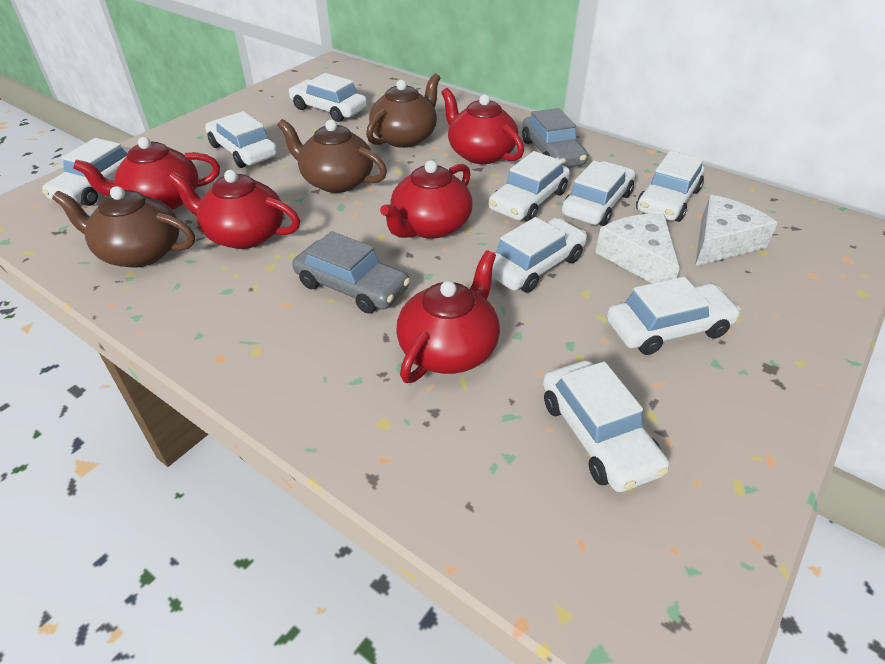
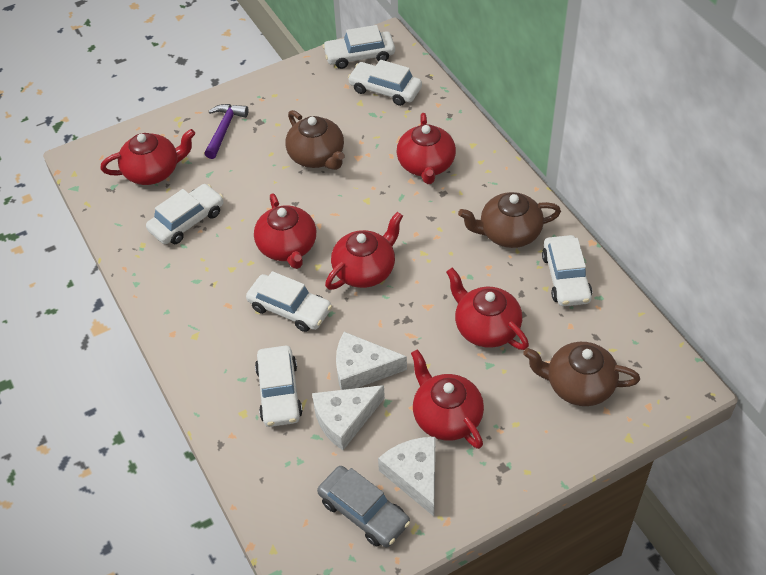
grey car: 2 -> 1
purple hammer: 0 -> 1
red teapot: 5 -> 6
white car: 9 -> 6
white cheese: 2 -> 3

